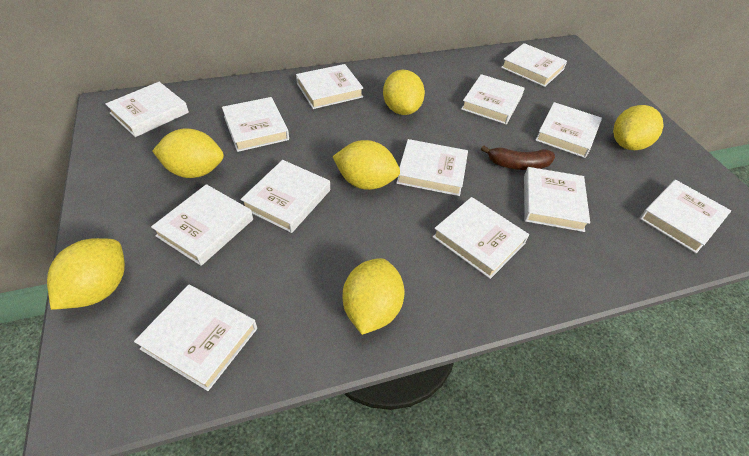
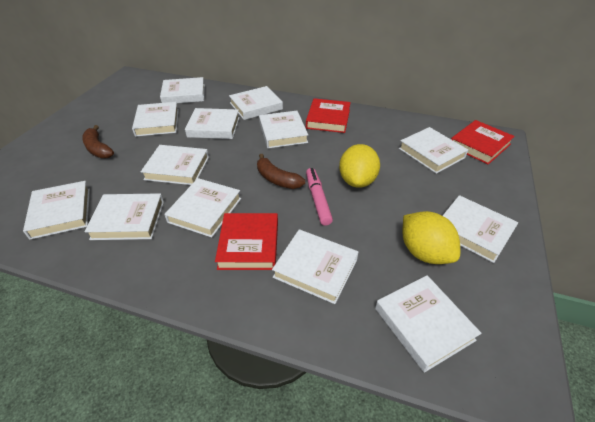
brown banana: 1 -> 2
pink marker: 0 -> 1
red book: 0 -> 3
yellow lemon: 6 -> 2

